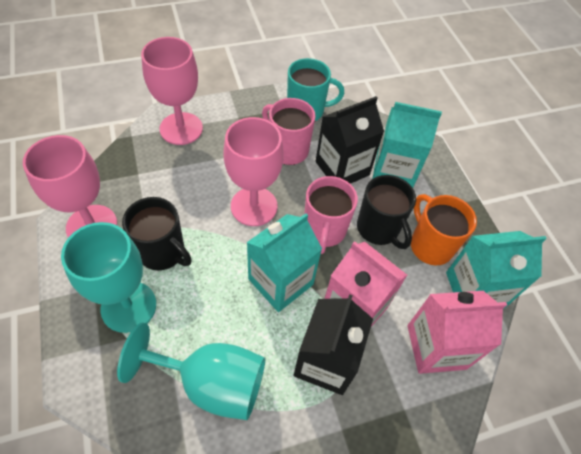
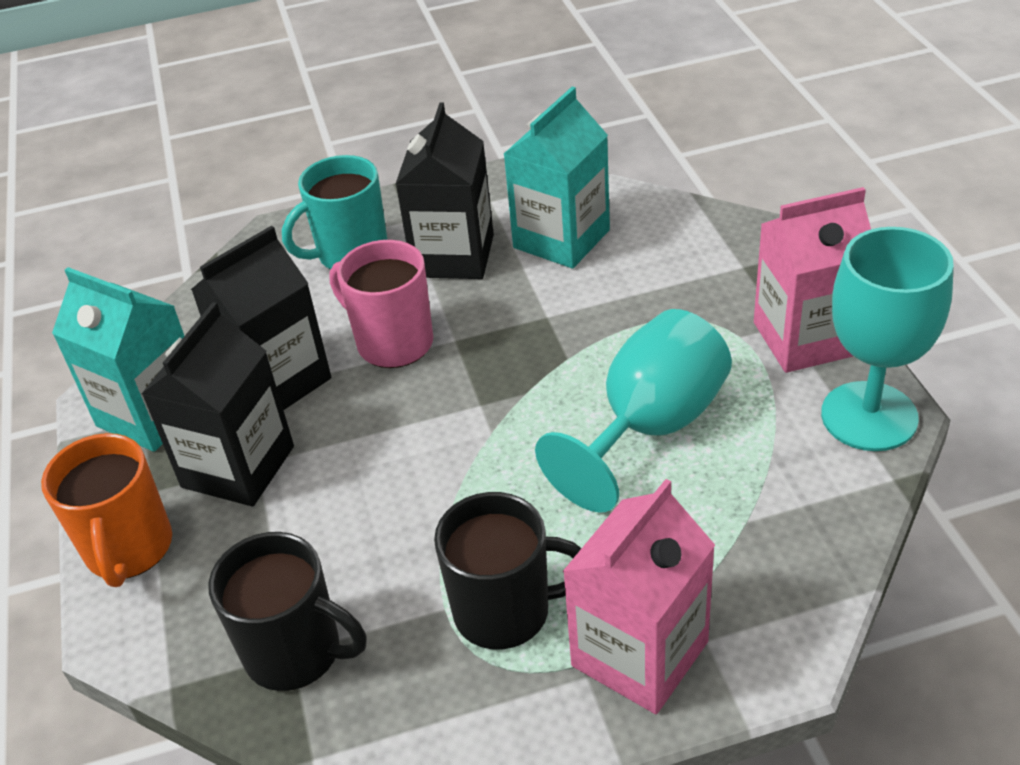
black carton: 2 -> 3
pink goblet: 3 -> 0
pink mug: 2 -> 1
turquoise carton: 3 -> 2

